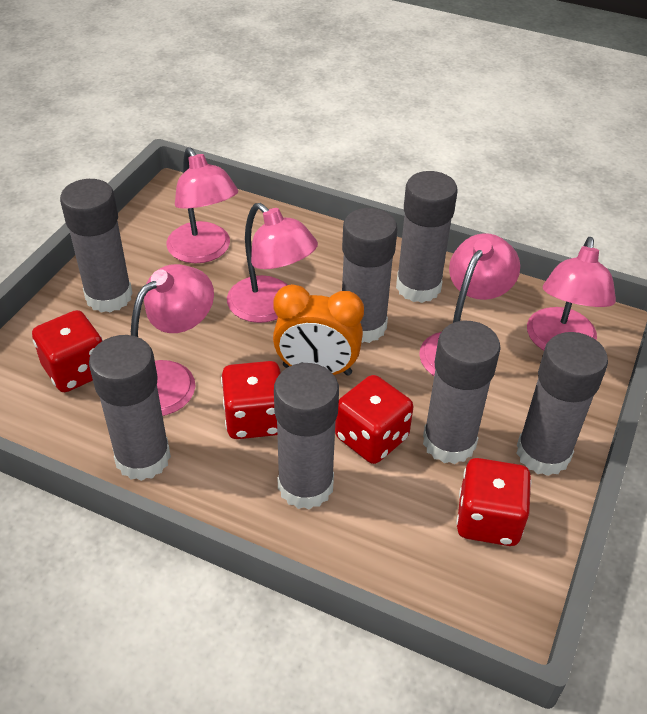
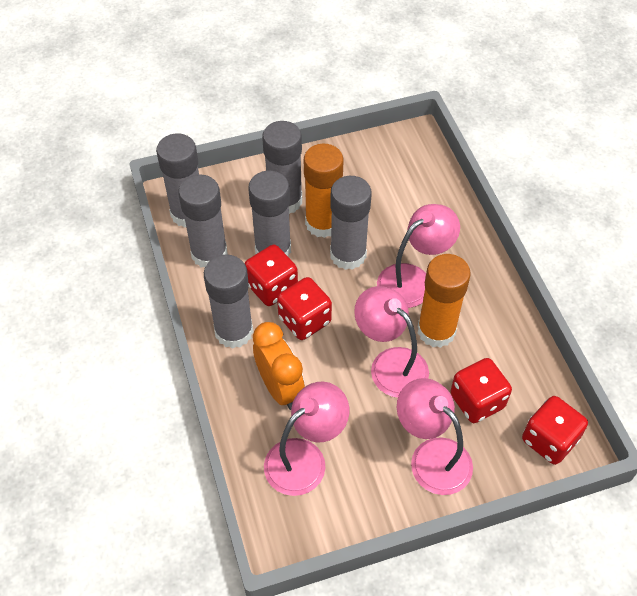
grey glue stick: 7 -> 6
orange glue stick: 0 -> 2
pink lamp: 5 -> 4

